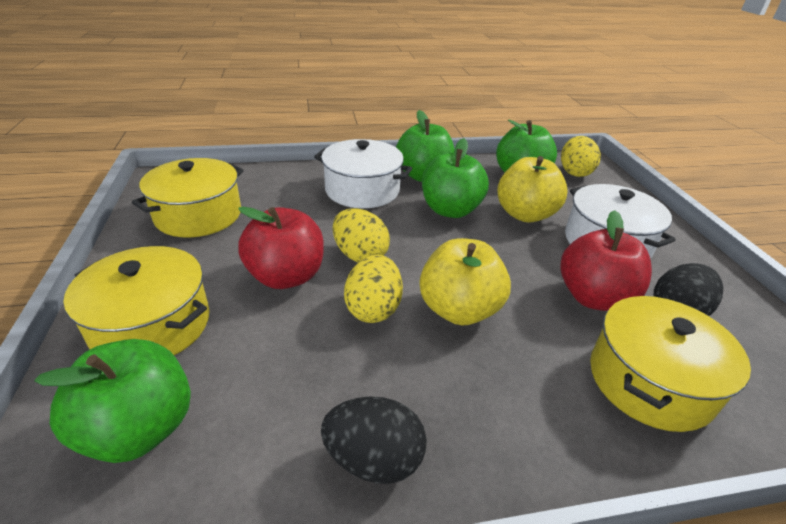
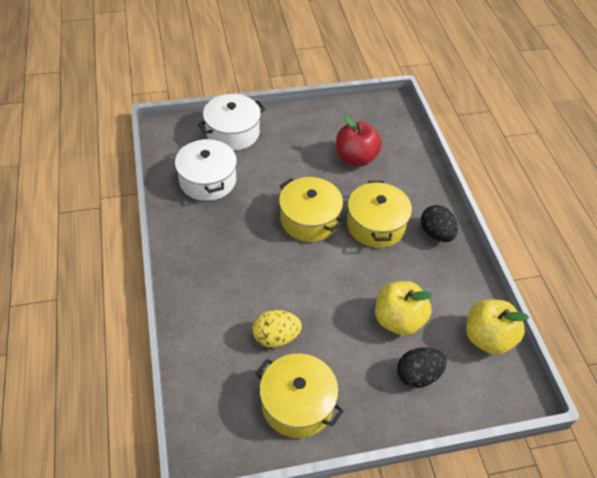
green apple: 4 -> 0
red apple: 2 -> 1
yellow egg: 3 -> 1

